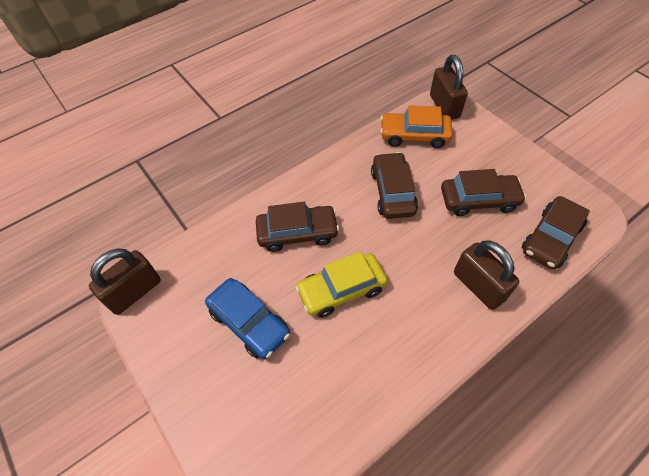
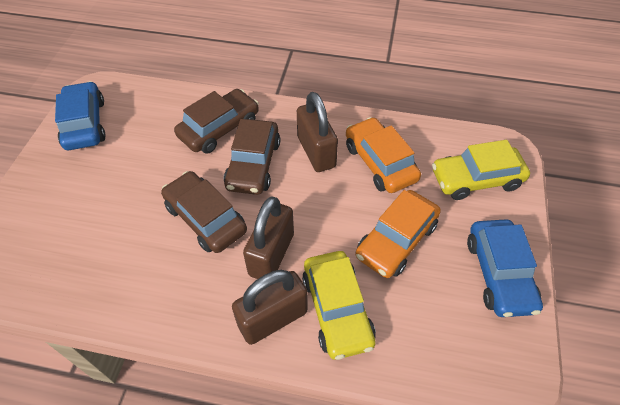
blue car: 1 -> 2
brown car: 4 -> 3
orange car: 1 -> 2
yellow car: 1 -> 2

